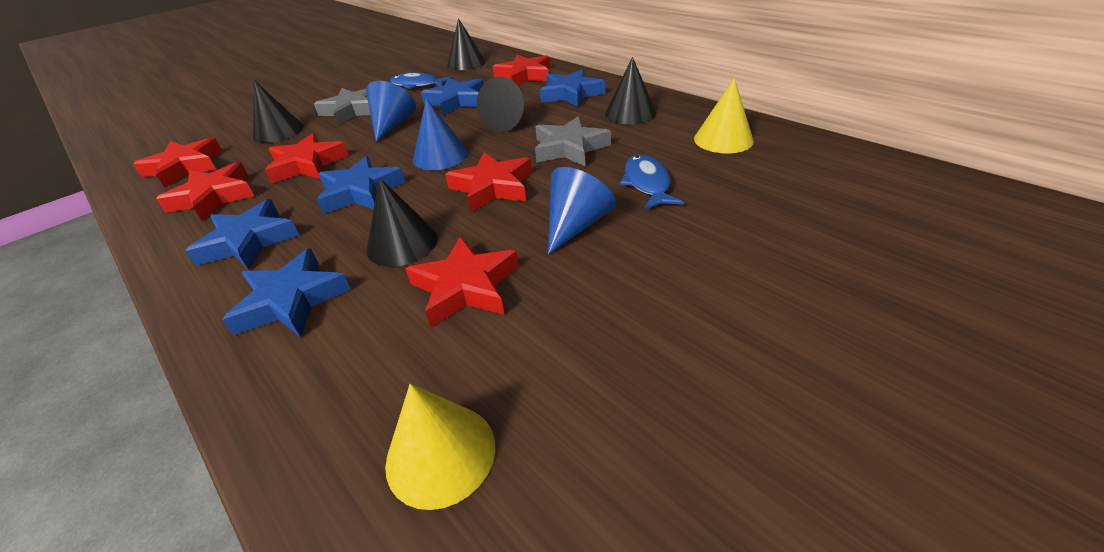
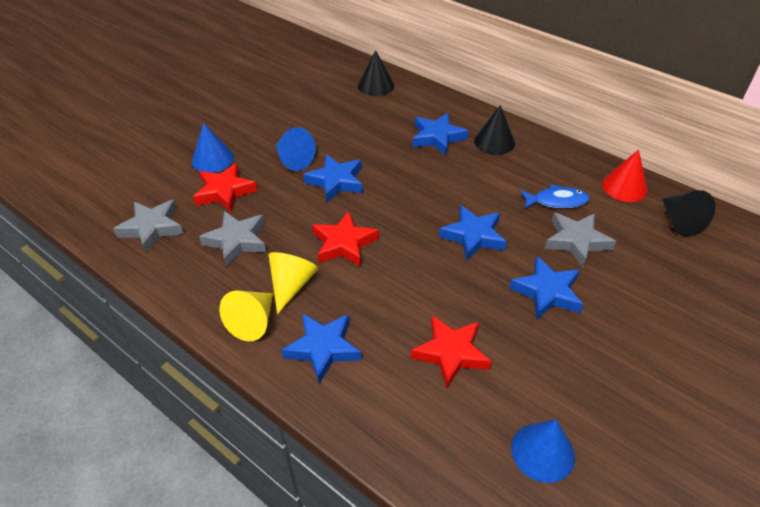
black cone: 5 -> 3
blue fish: 2 -> 1
grey star: 2 -> 3
red cone: 0 -> 1
red star: 6 -> 3

